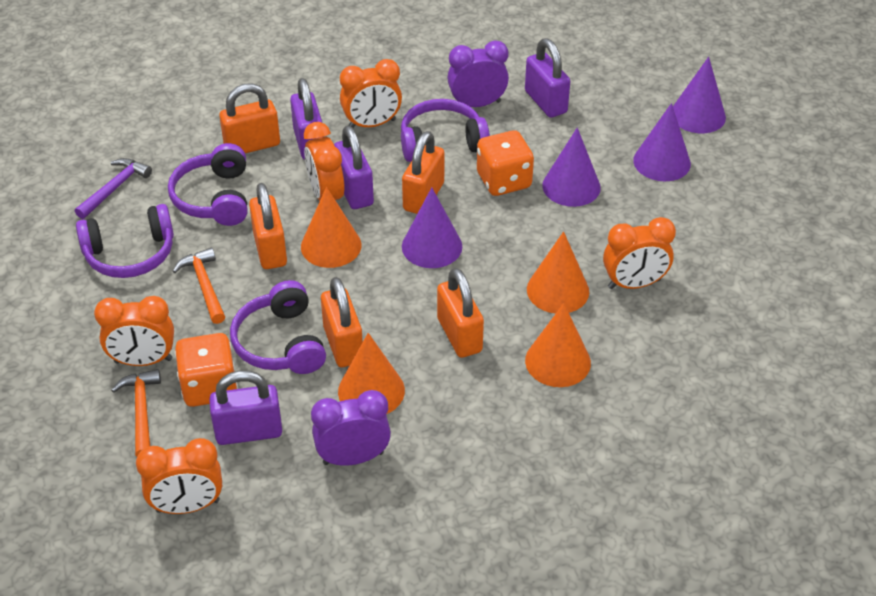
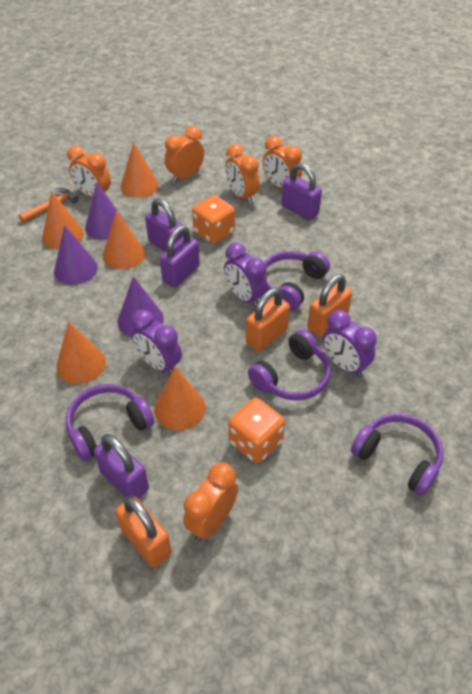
orange cone: 4 -> 5
orange hammer: 2 -> 1
orange padlock: 5 -> 3
purple clock: 2 -> 3
purple cone: 4 -> 3
purple hammer: 1 -> 0

